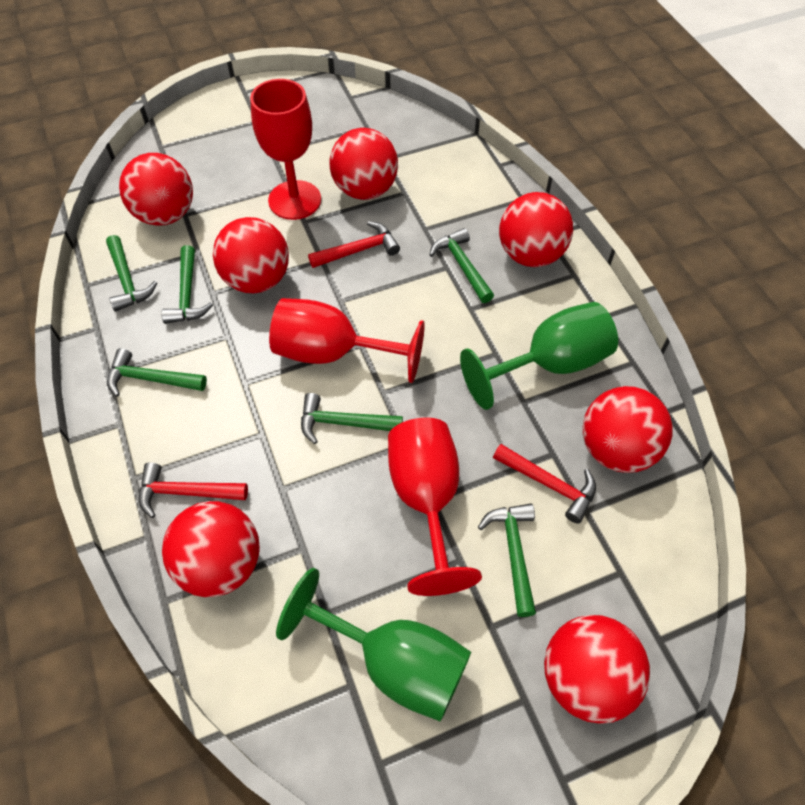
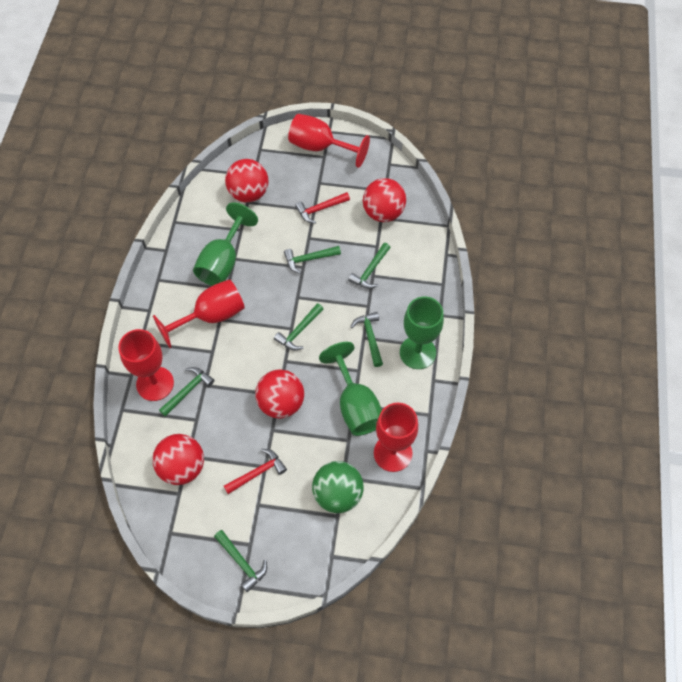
green ball: 0 -> 1
green goblet: 2 -> 3
red ball: 7 -> 4
red goblet: 3 -> 4
red hammer: 3 -> 2

